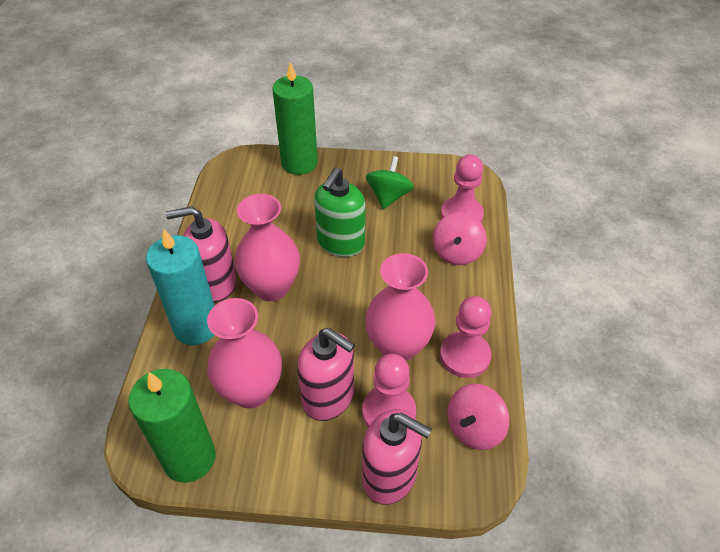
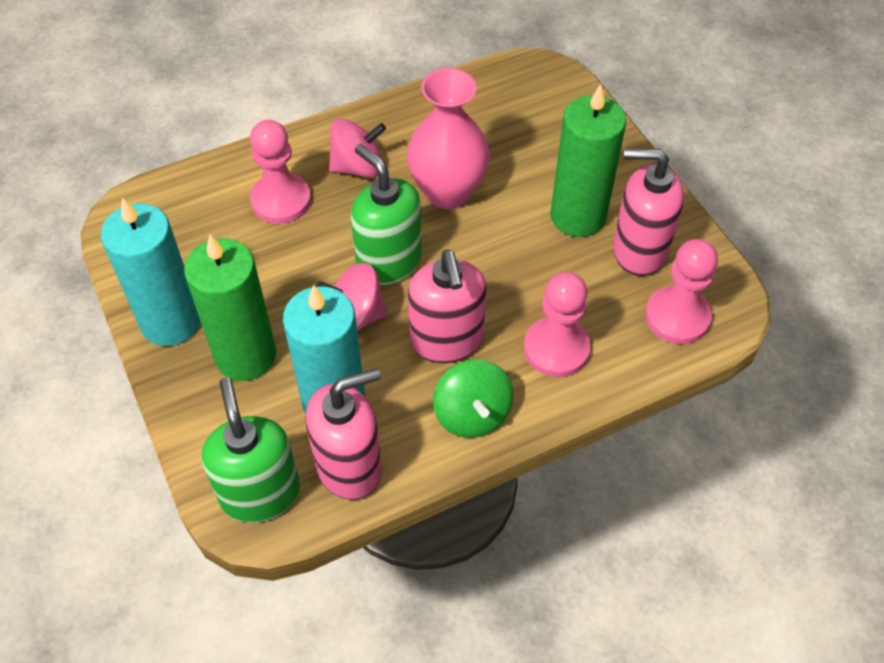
green soap dispenser: 1 -> 2
pink vase: 3 -> 1
turquoise candle: 1 -> 2

